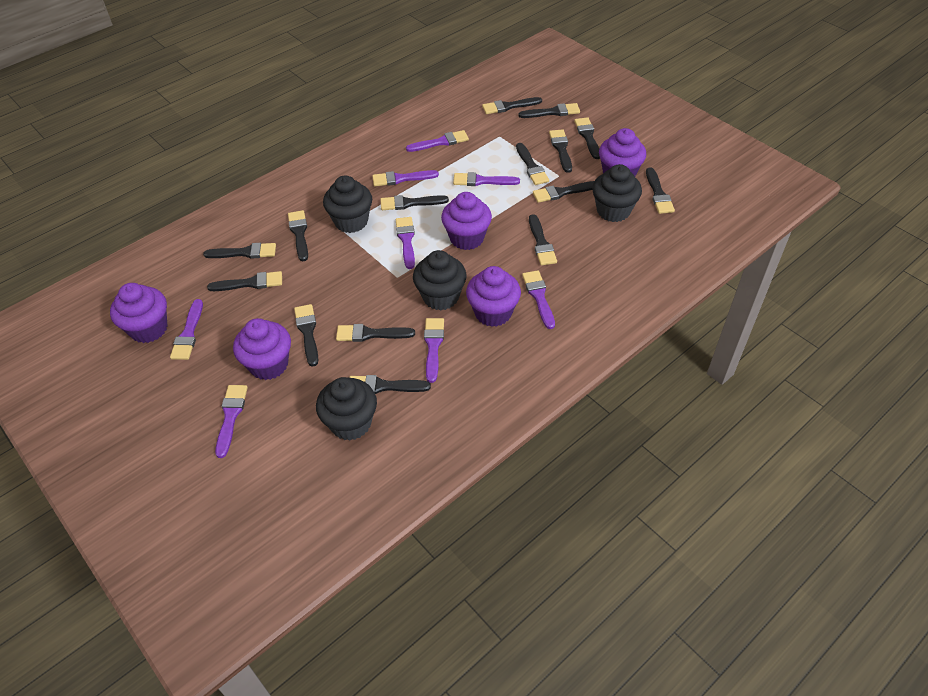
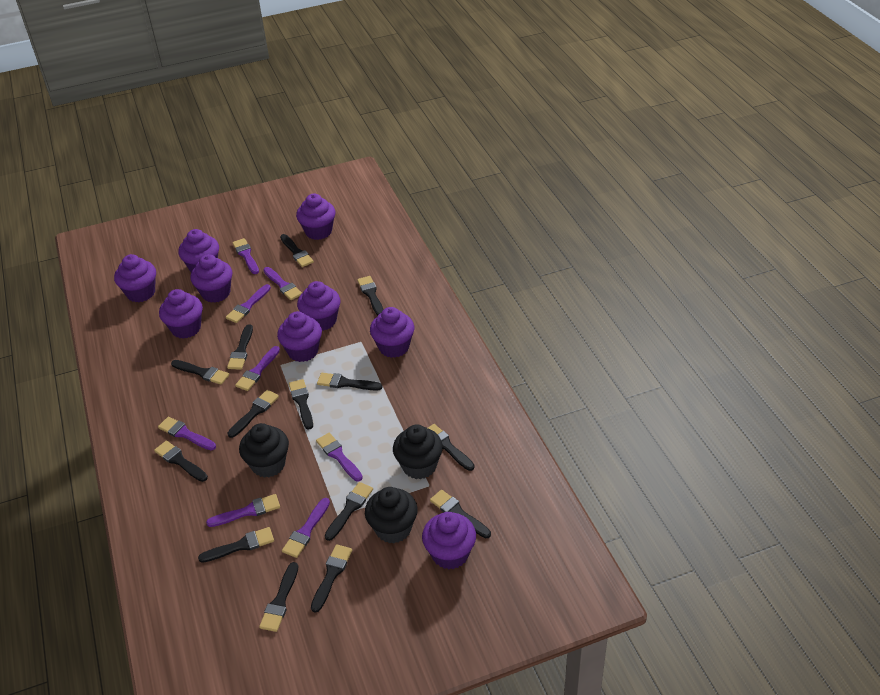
black brush: 15 -> 14
black cupcake: 4 -> 3
purple cupcake: 5 -> 9

